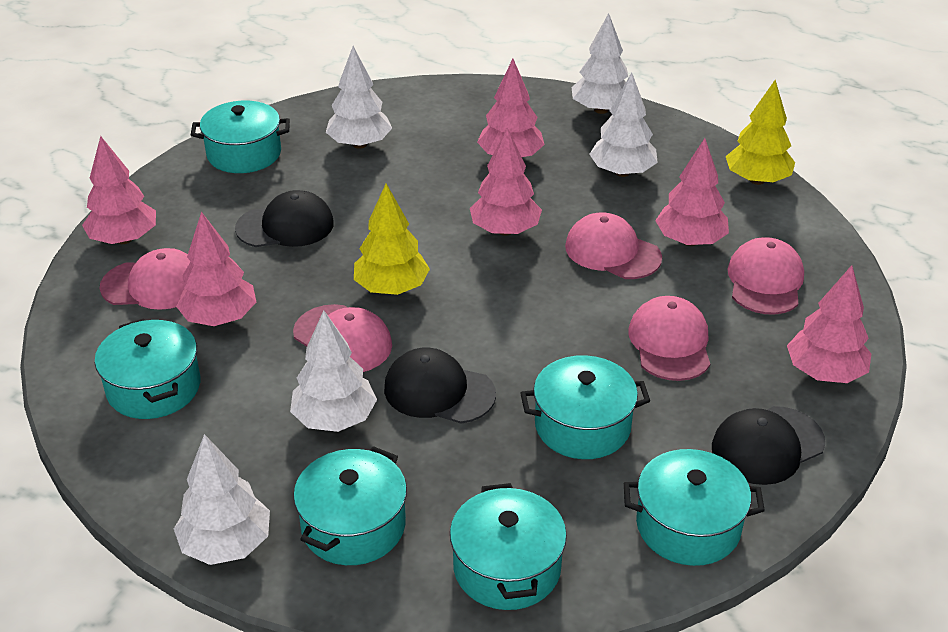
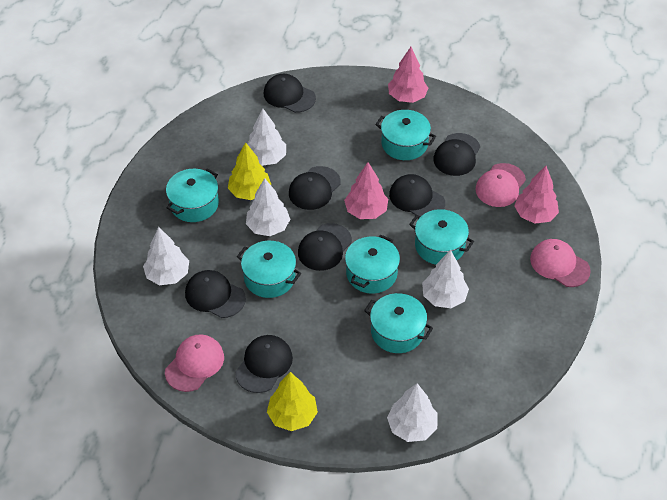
black cap: 3 -> 7
pink cap: 5 -> 3
pink tree: 6 -> 3

